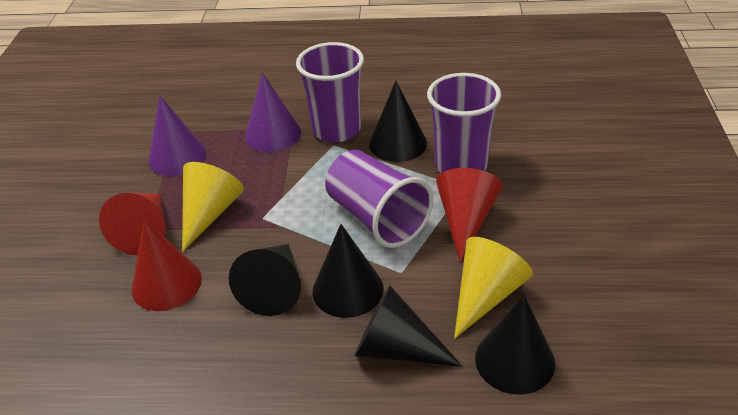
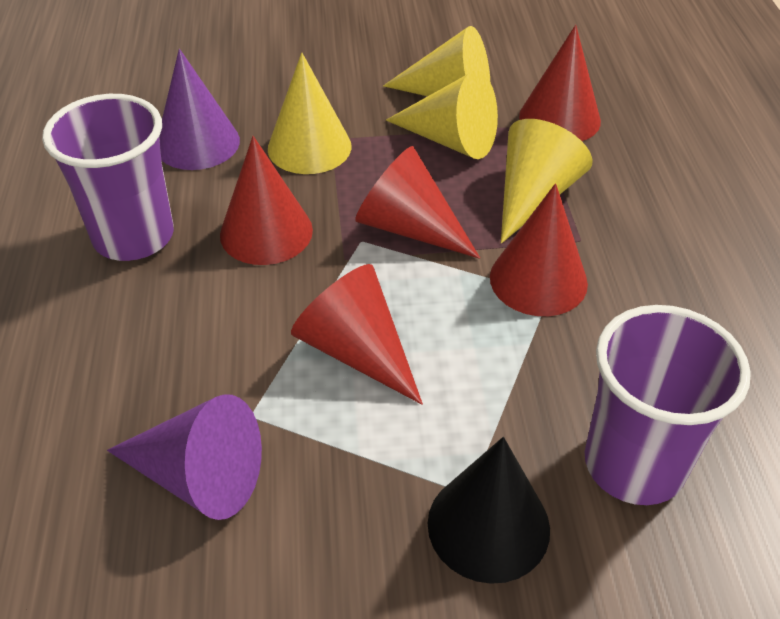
black cone: 5 -> 1
purple cup: 3 -> 2
red cone: 3 -> 5
yellow cone: 2 -> 4

